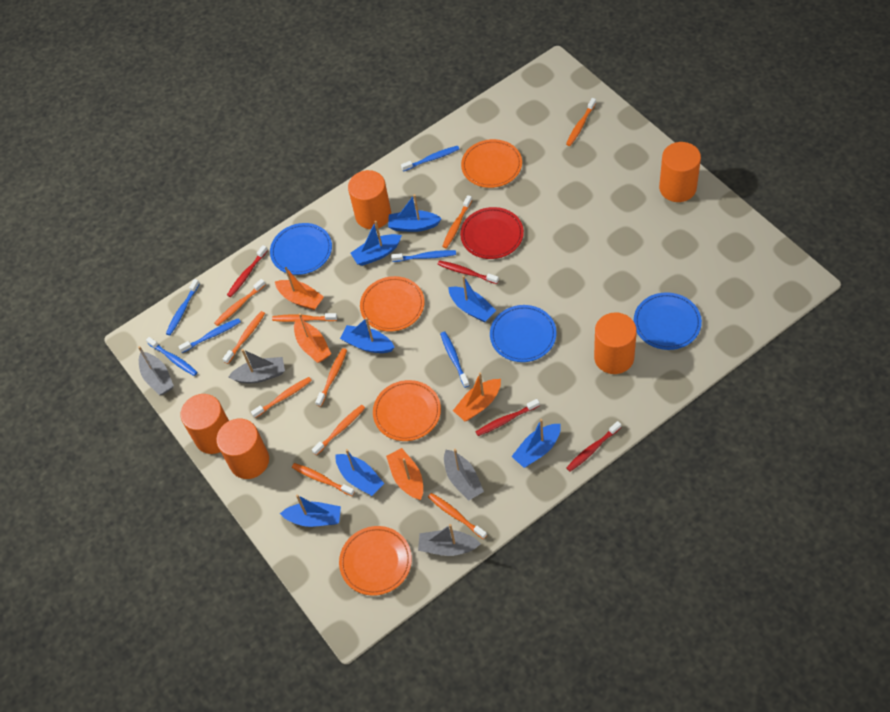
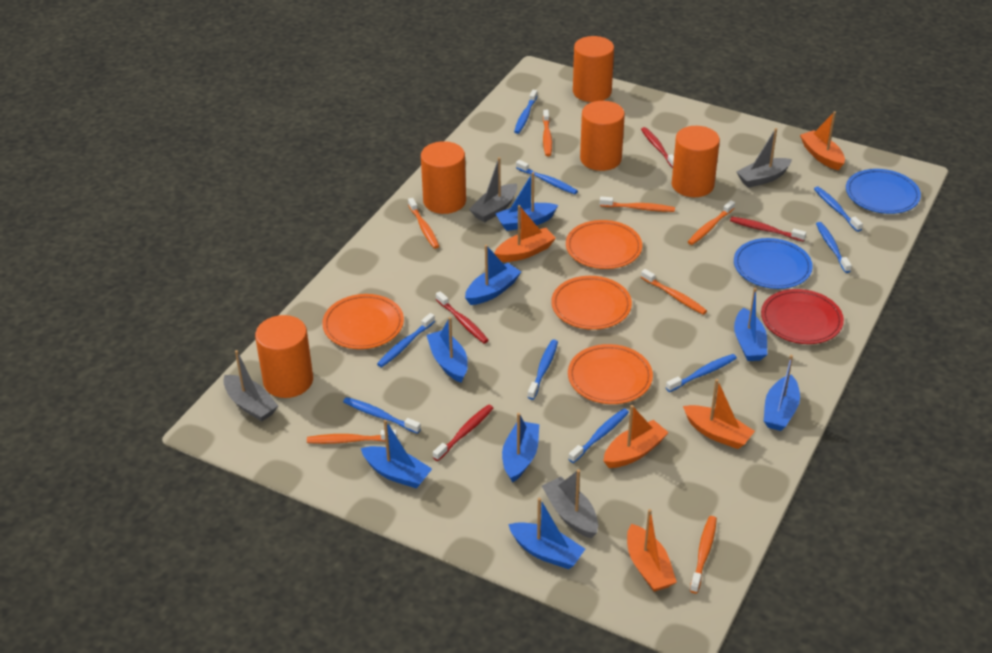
blue boat: 7 -> 8
blue plate: 3 -> 2
blue toothbrush: 6 -> 9
orange boat: 4 -> 5
orange toothbrush: 10 -> 7

